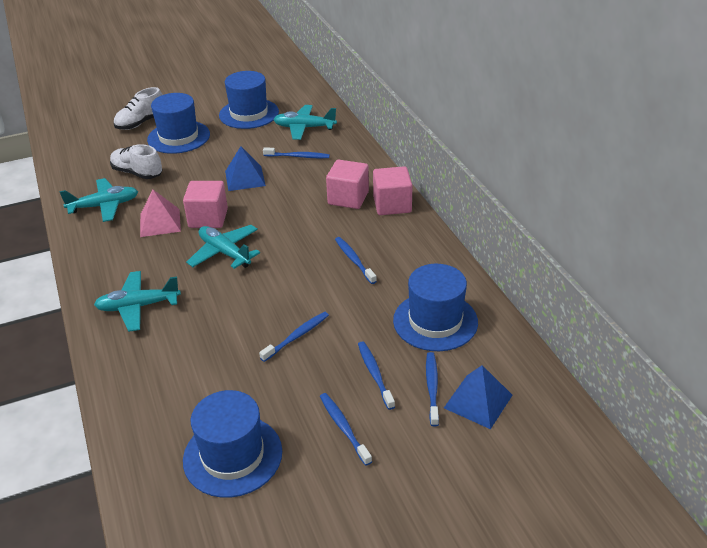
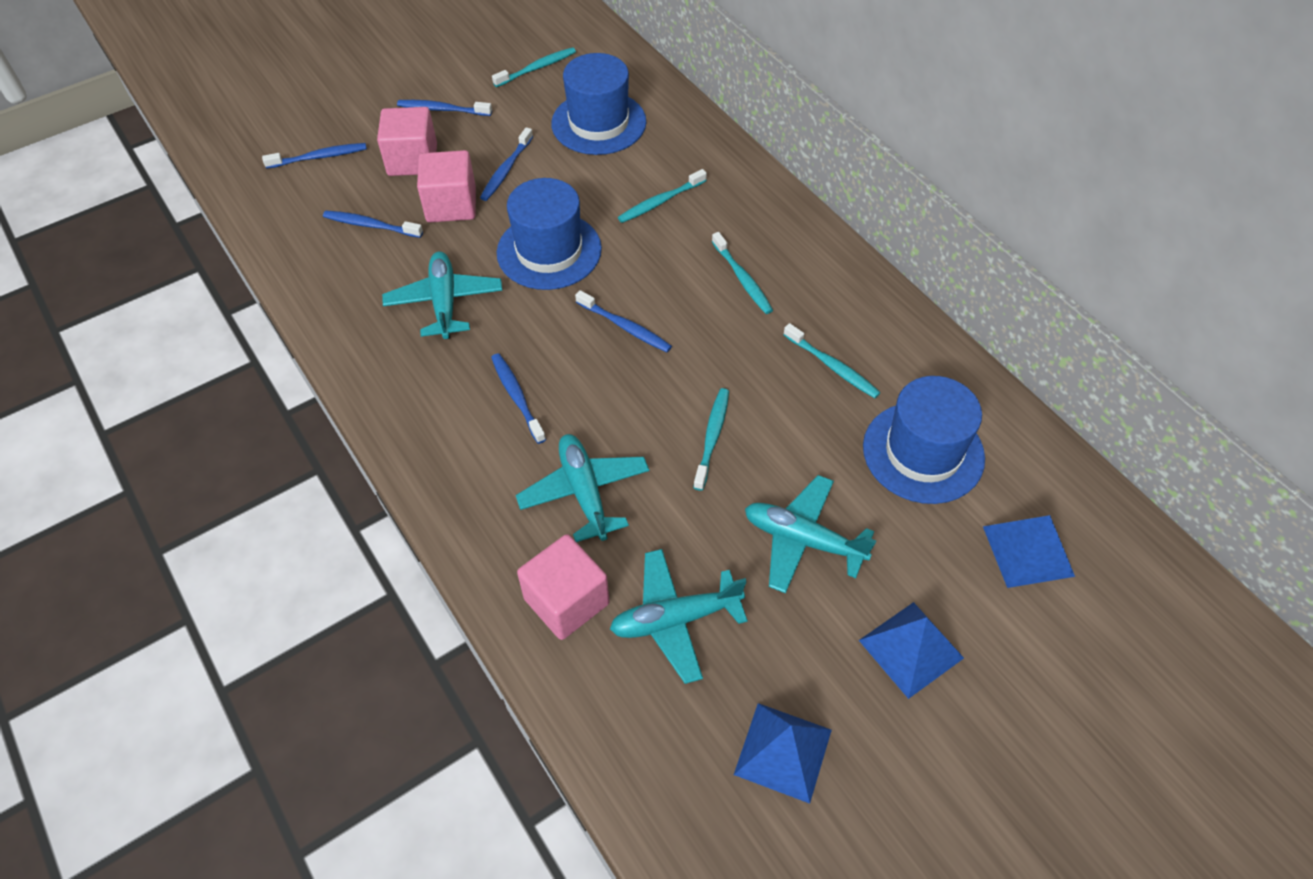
blue hat: 4 -> 3
blue pyramid: 2 -> 3
pink pyramid: 1 -> 0
turquoise toothbrush: 0 -> 5
white shoe: 2 -> 0

